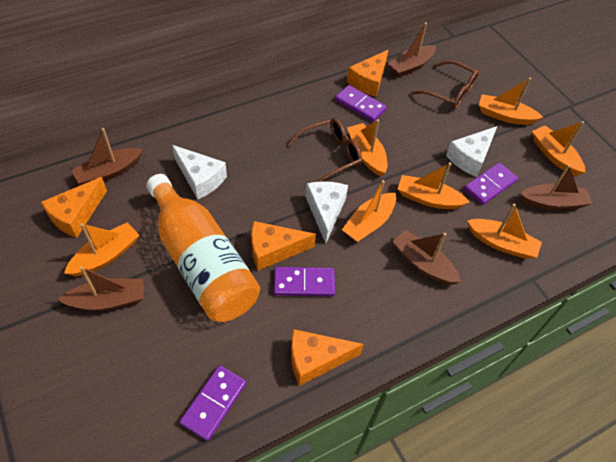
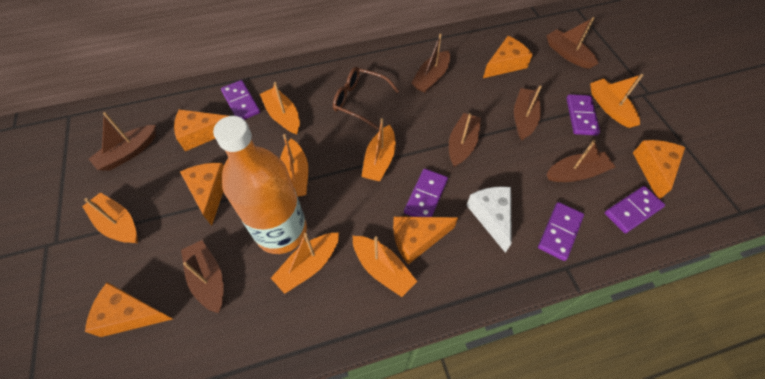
brown boat: 5 -> 7
brown glasses: 2 -> 1
orange cheese: 4 -> 6
purple domino: 4 -> 5
white cheese: 3 -> 1

